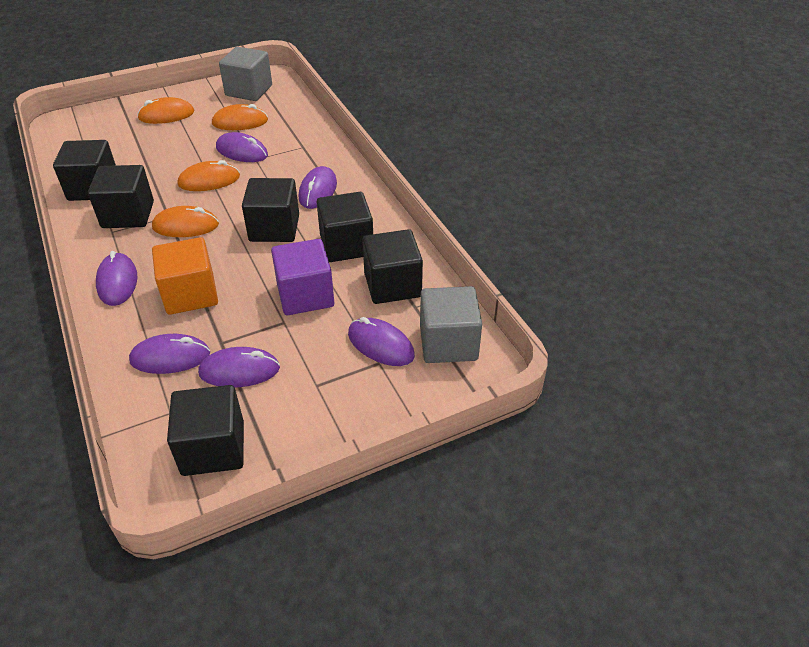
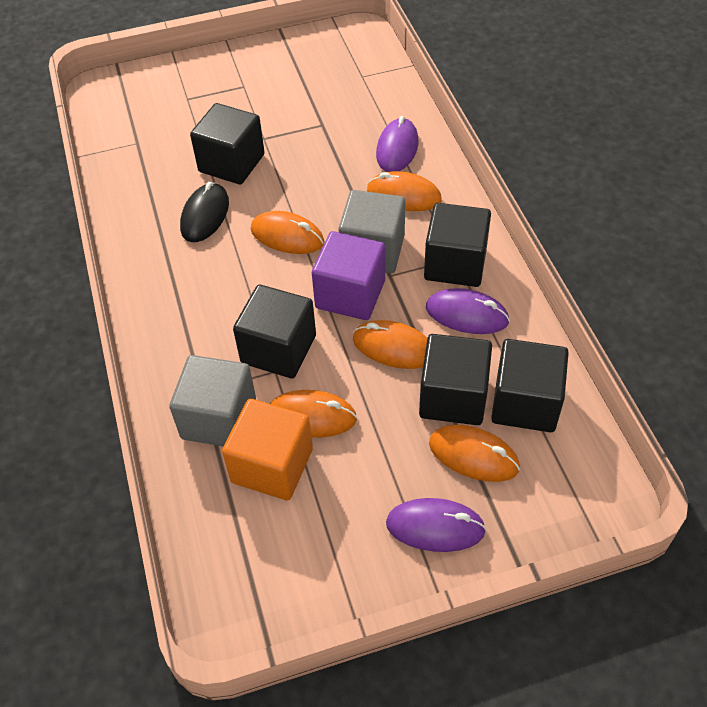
black cube: 6 -> 5
black mouse: 0 -> 1
orange mouse: 4 -> 5
purple mouse: 6 -> 3

